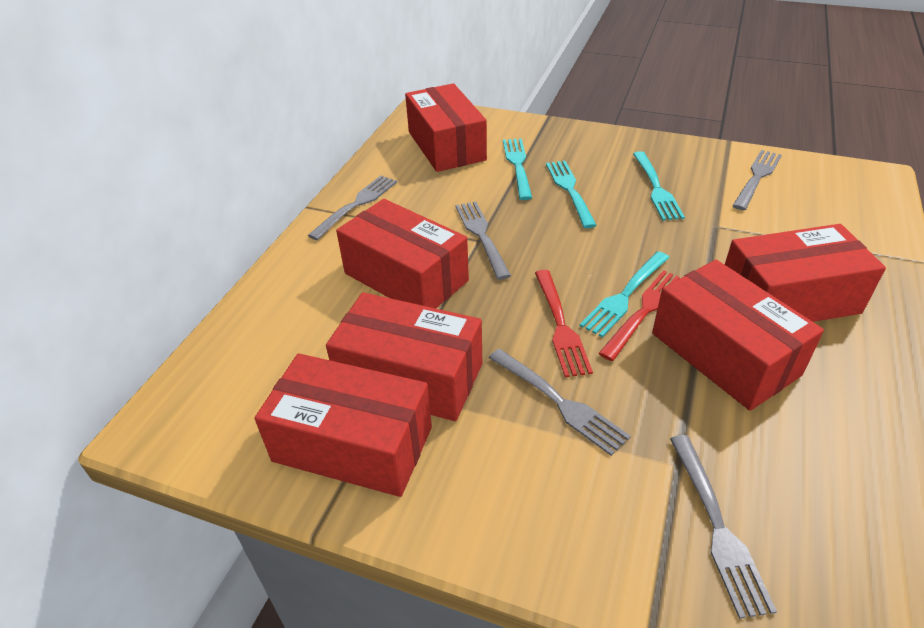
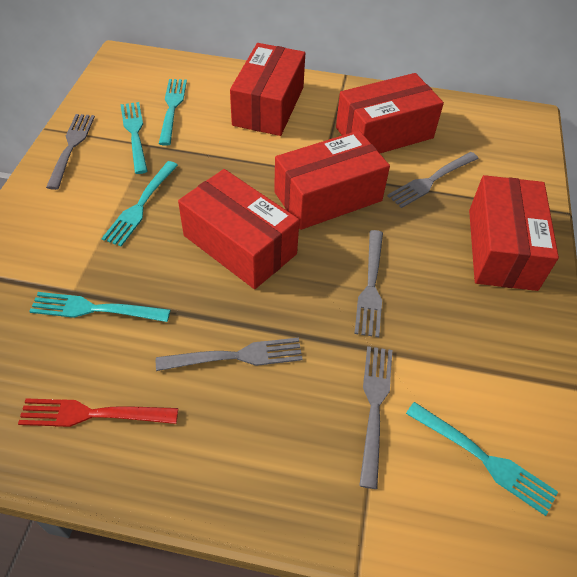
red box: 6 -> 5
red fork: 2 -> 1
turquoise fork: 4 -> 5

